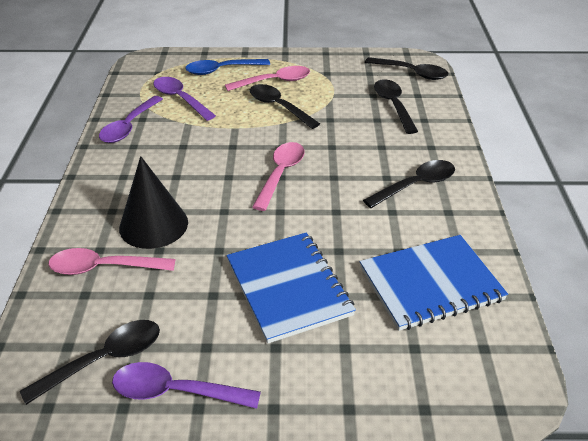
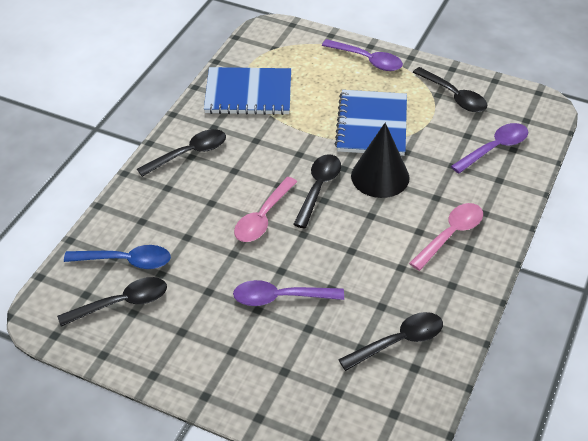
pink spoon: 3 -> 2

